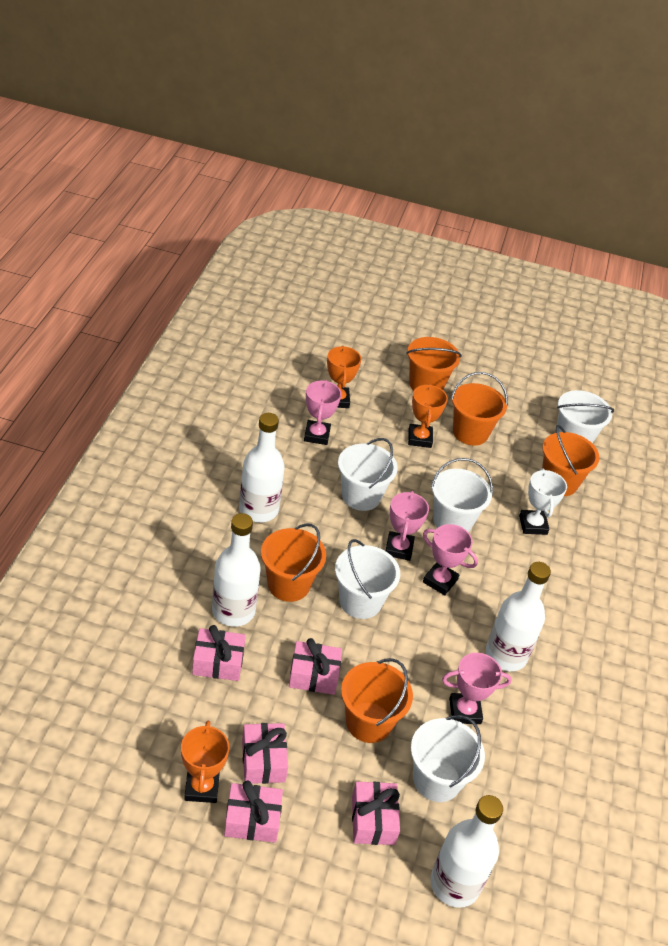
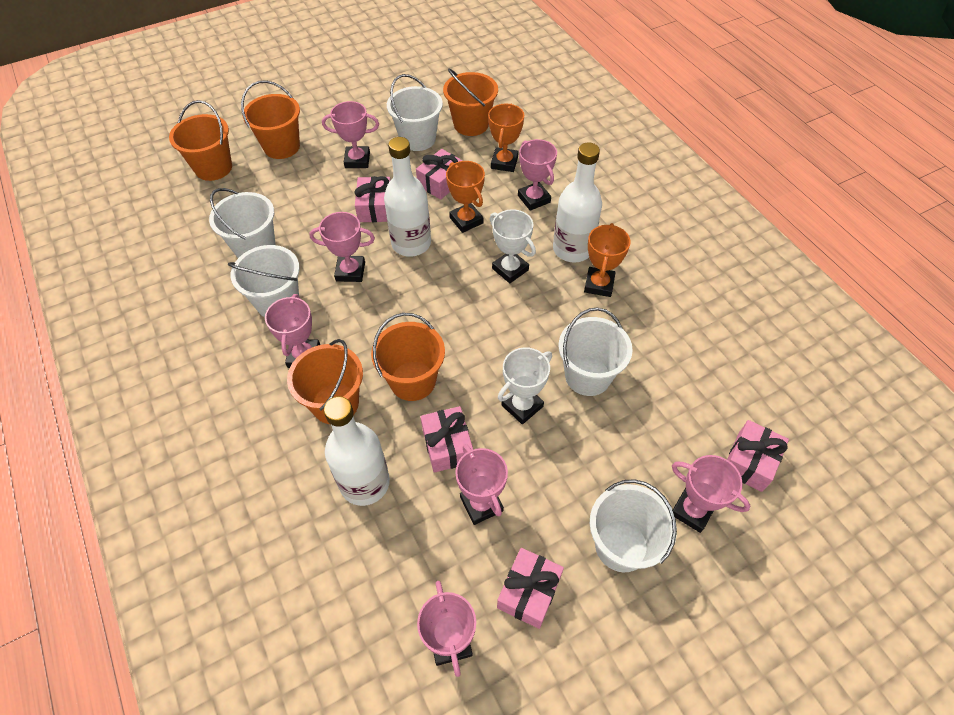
pink trophy: 4 -> 7
white bottle: 4 -> 3
white trophy: 1 -> 2

